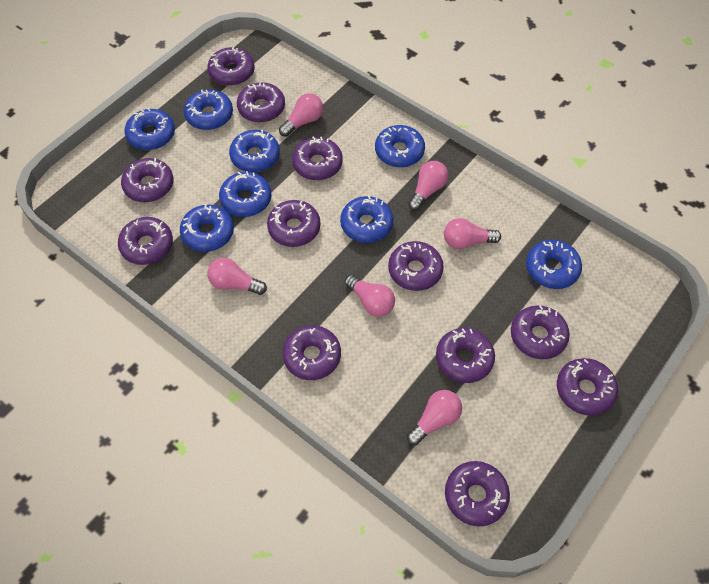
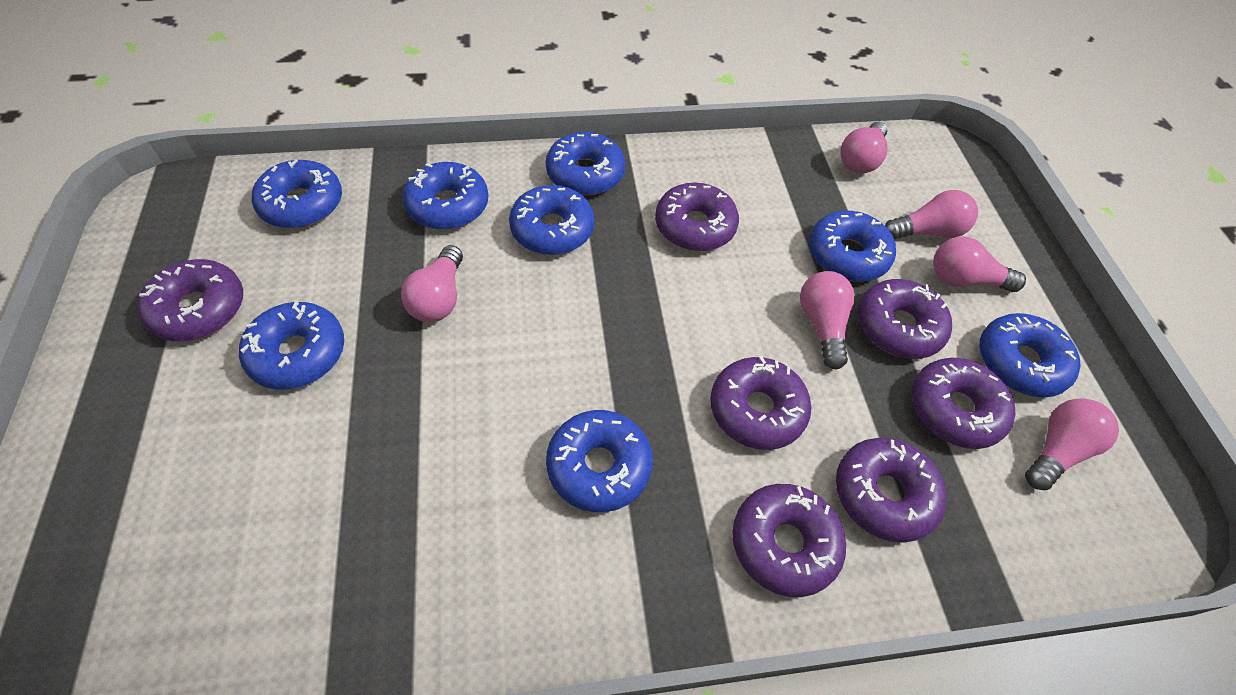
purple donut: 12 -> 7

